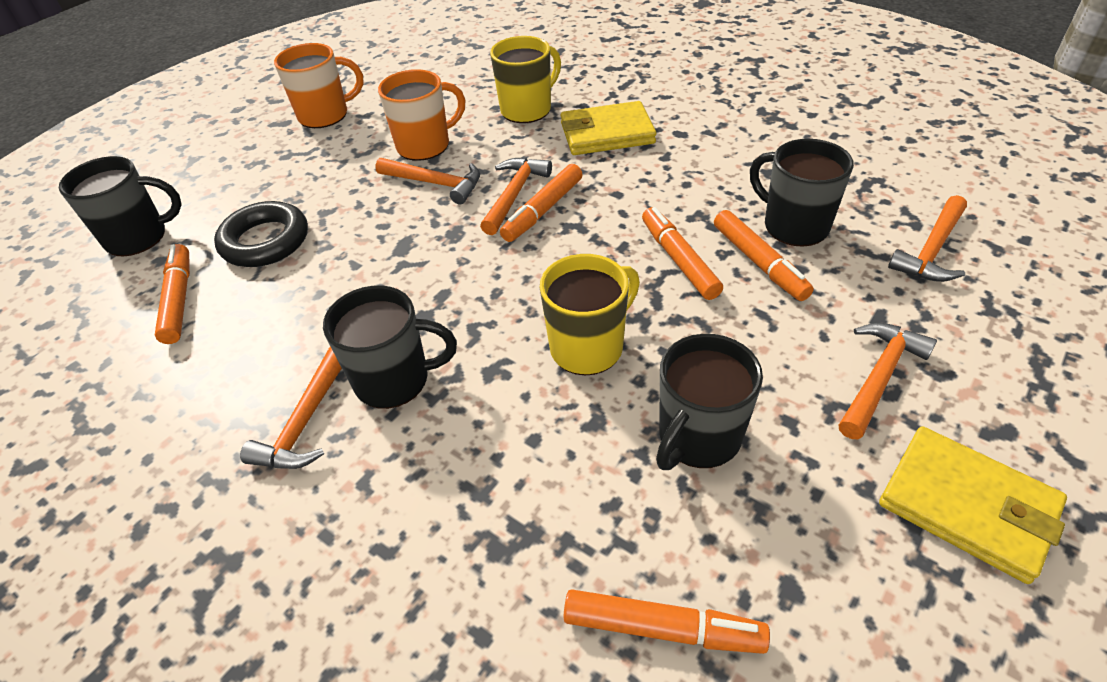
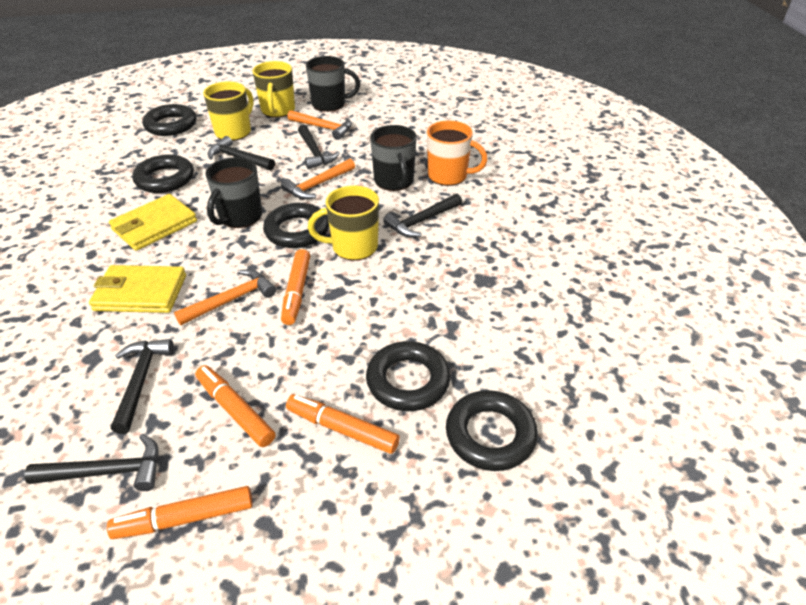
black hammer: 0 -> 5
black mug: 4 -> 3
black ring: 1 -> 5
orange hammer: 5 -> 3
orange marker: 5 -> 4
orange mug: 2 -> 1
yellow mug: 2 -> 3

